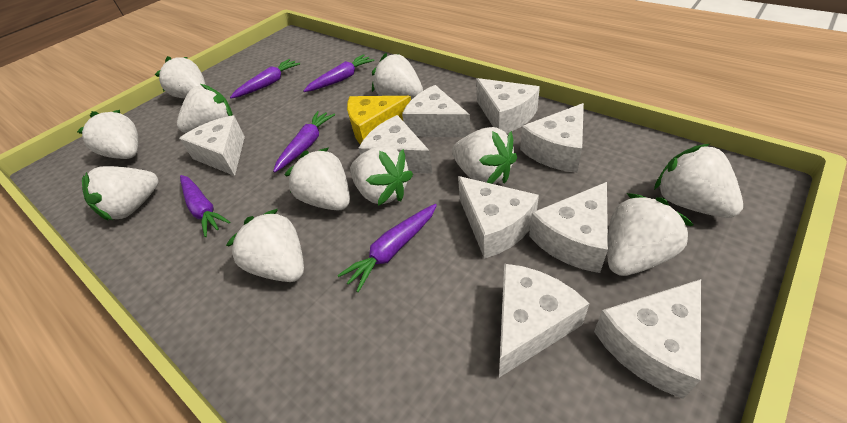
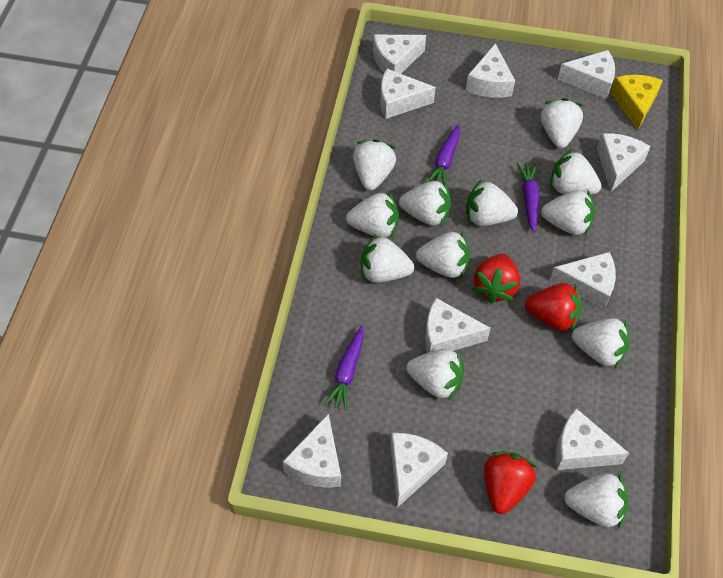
purple carrot: 5 -> 3
red strawberry: 0 -> 3
white cheese: 9 -> 10
white strawberry: 11 -> 12

